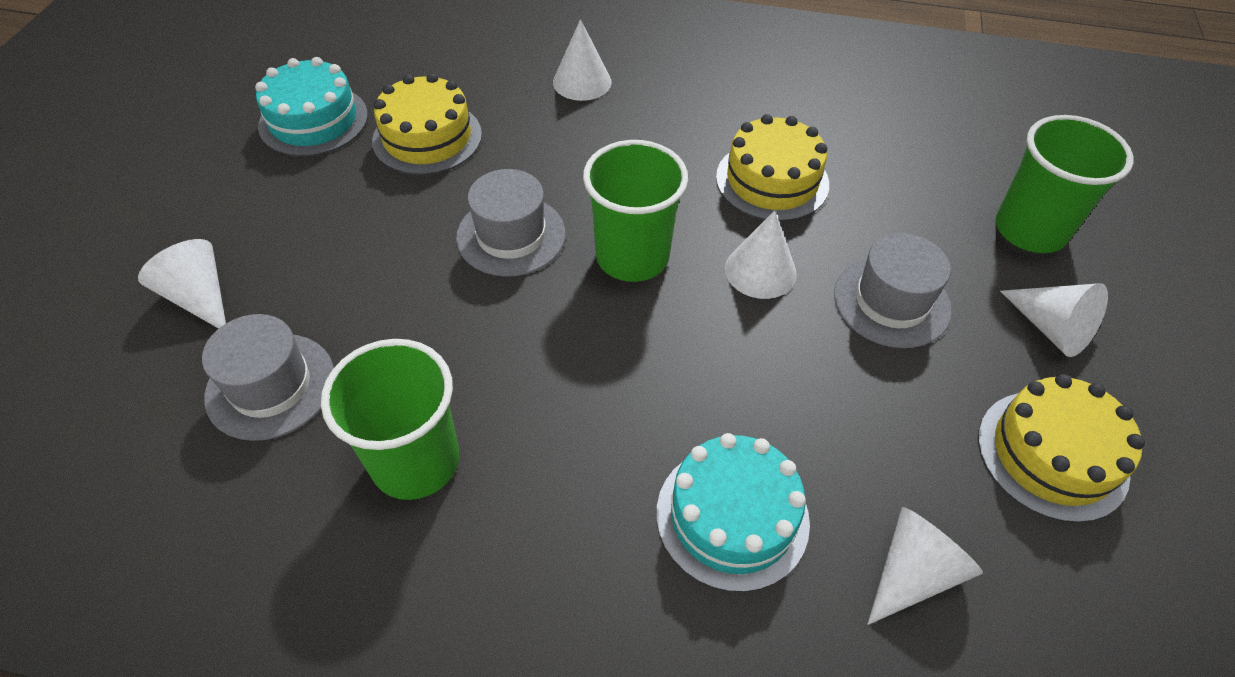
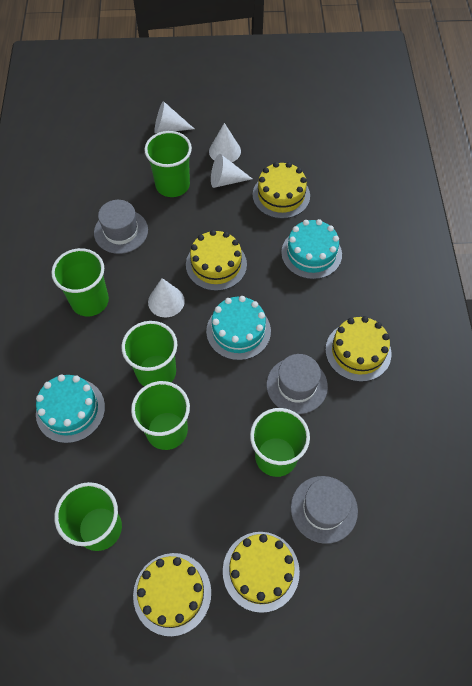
green cup: 3 -> 6
turquoise cake: 2 -> 3
white cone: 5 -> 4
yellow cake: 3 -> 5

